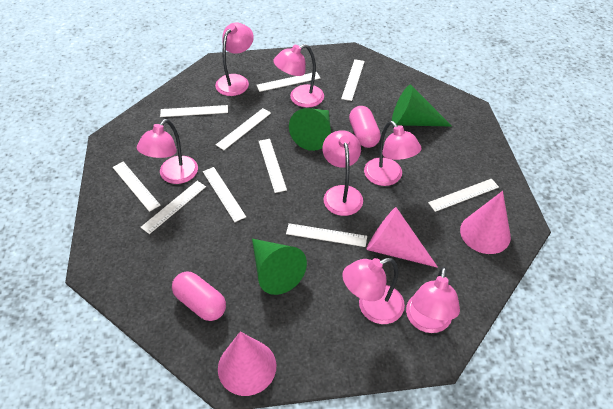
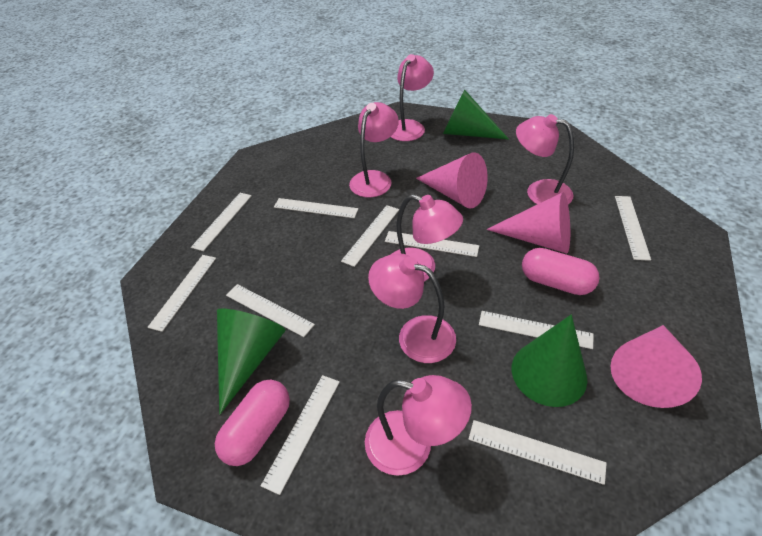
pink lamp: 7 -> 6

